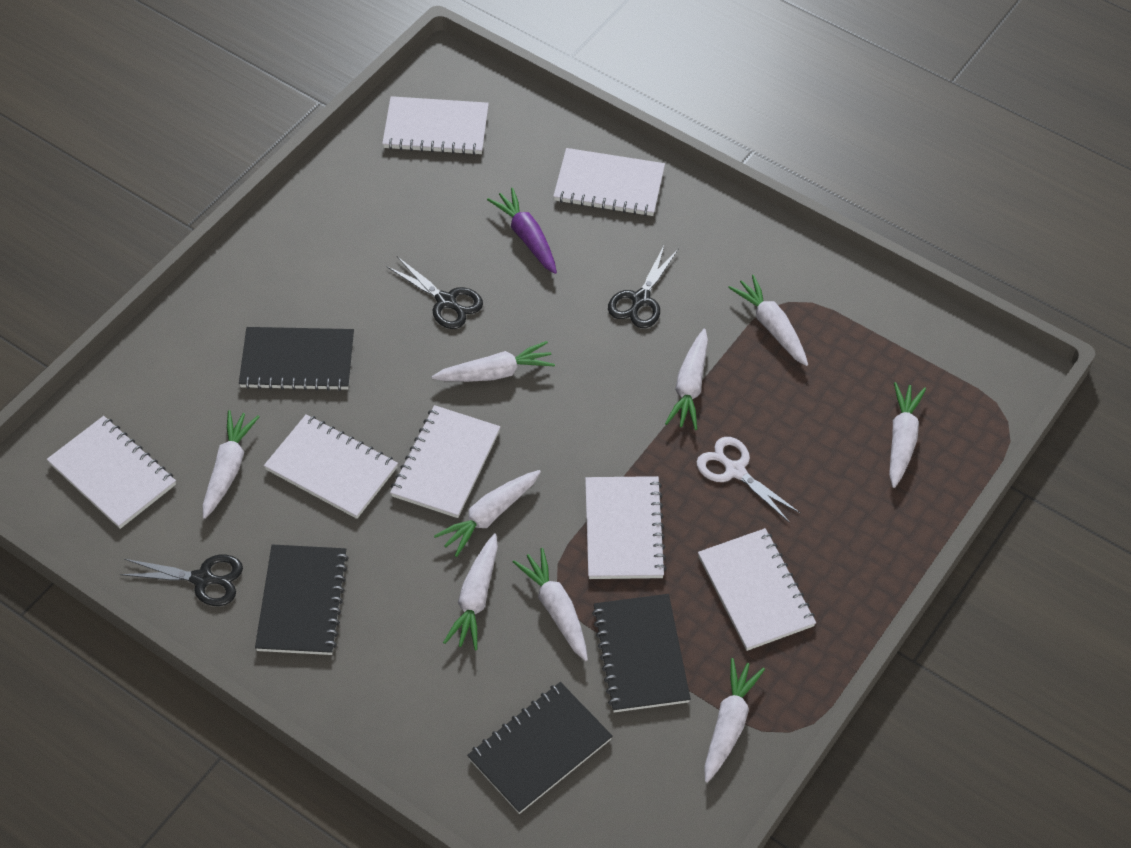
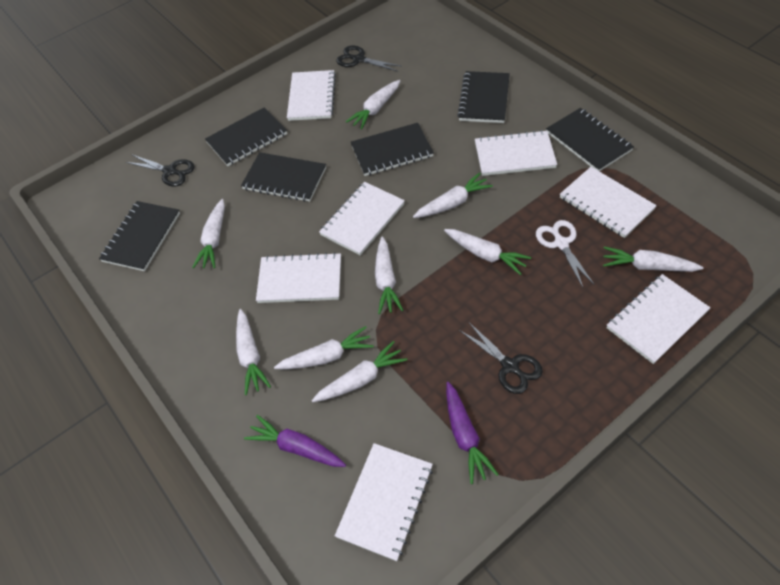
black notebook: 4 -> 6
purple carrot: 1 -> 2

